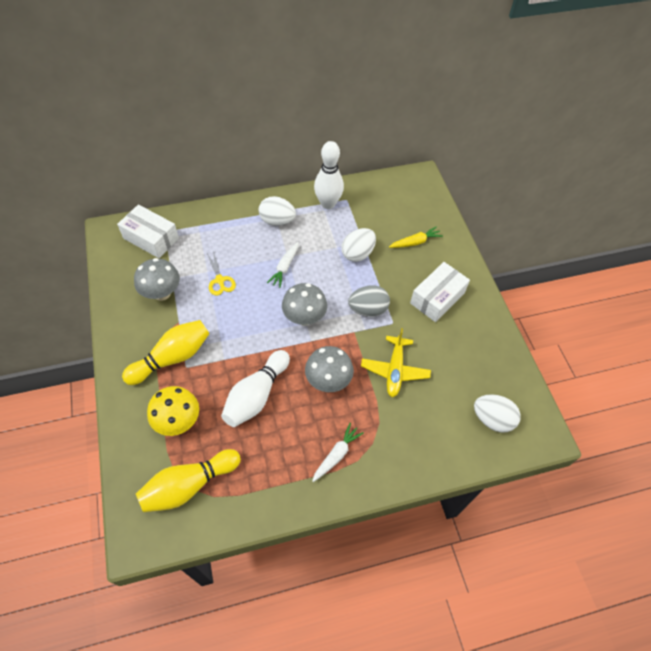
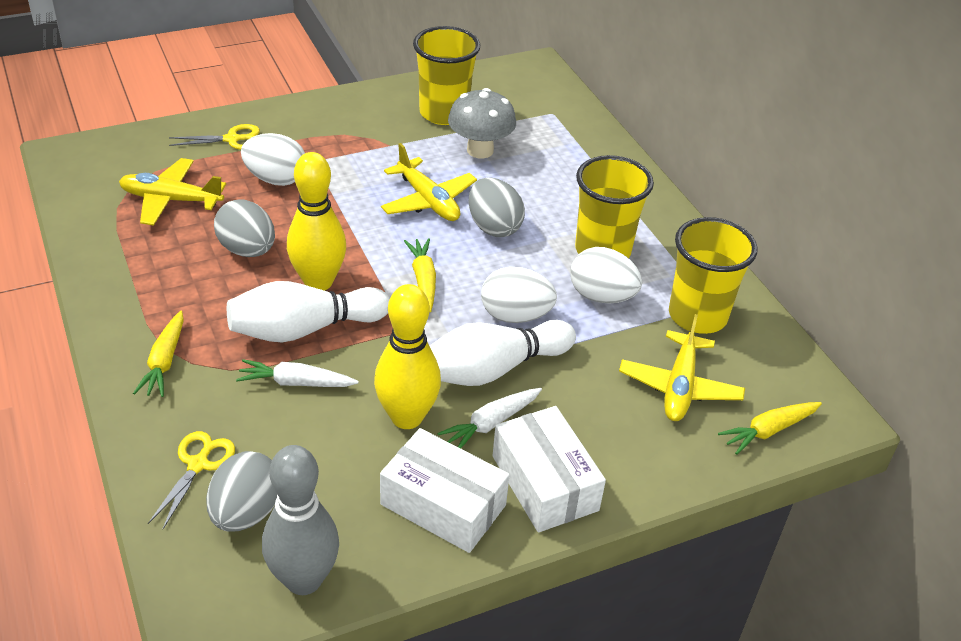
grey bowling pin: 0 -> 1
grey egg: 1 -> 3
grey mushroom: 3 -> 1
yellow carrot: 1 -> 3
yellow cup: 0 -> 3
yellow mushroom: 1 -> 0
yellow plane: 1 -> 3
yellow scissors: 1 -> 2

